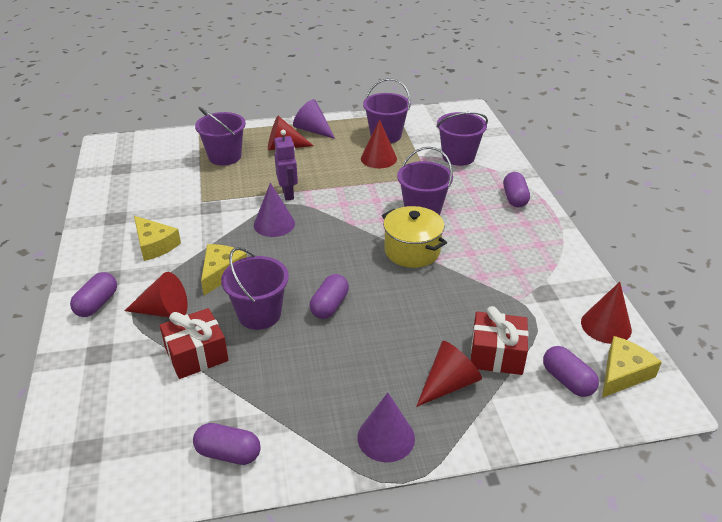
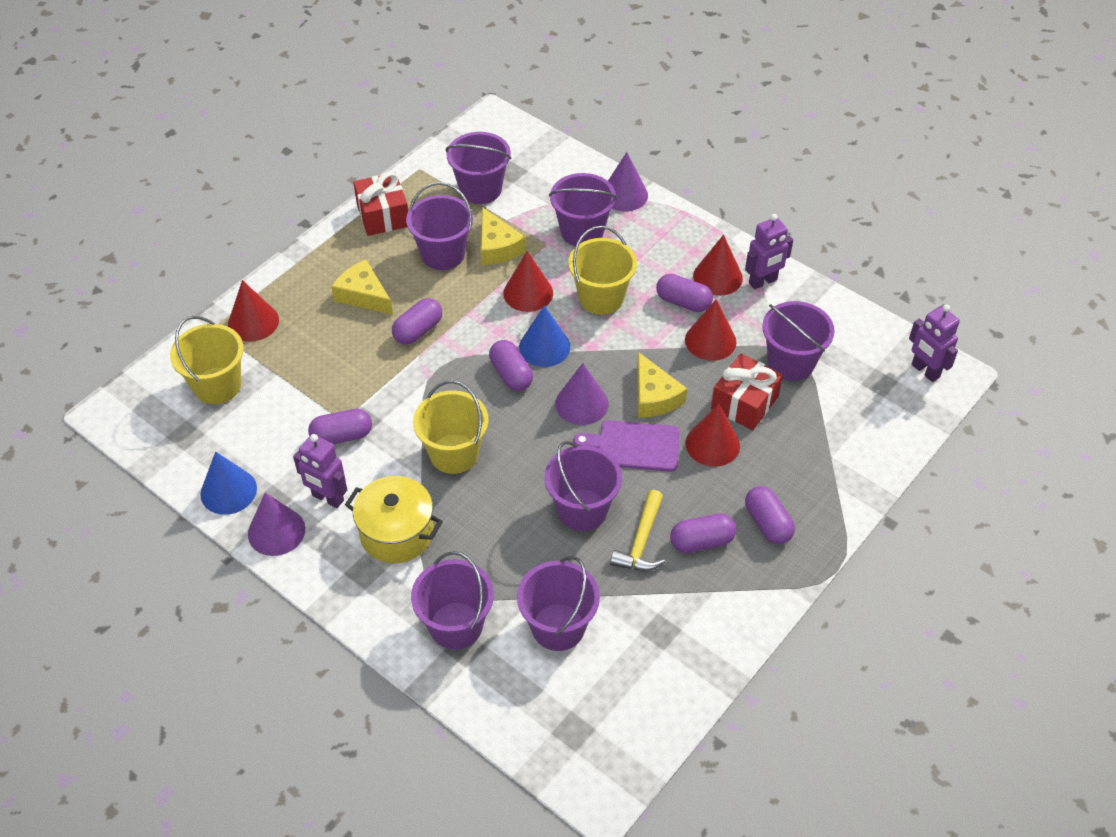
blue cone: 0 -> 2
purple bucket: 5 -> 7
purple capsule: 5 -> 6
purple cutting board: 0 -> 1
purple robot: 1 -> 3
yellow bucket: 0 -> 3
yellow hammer: 0 -> 1

